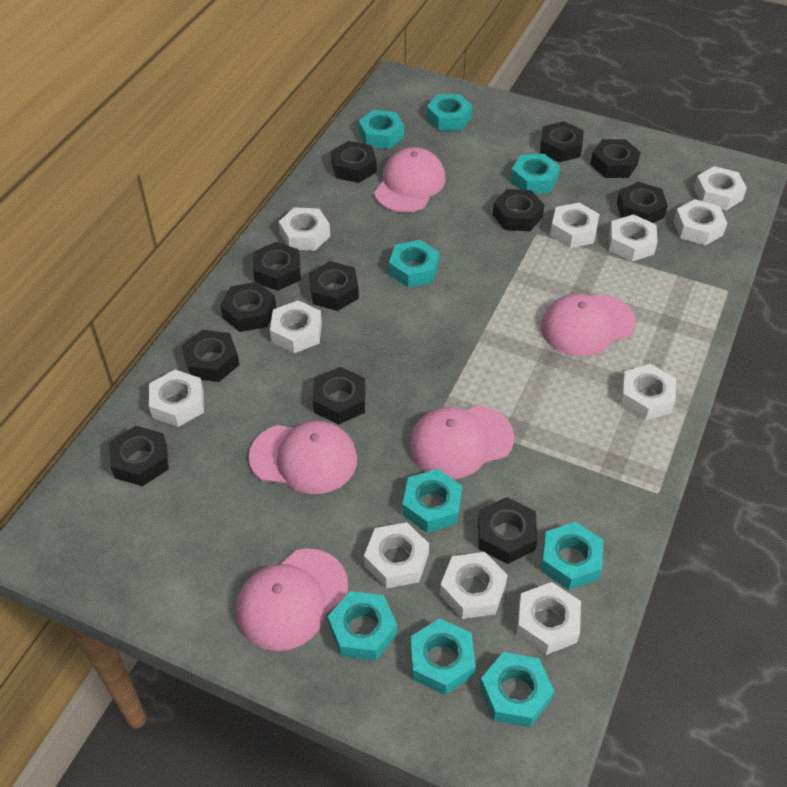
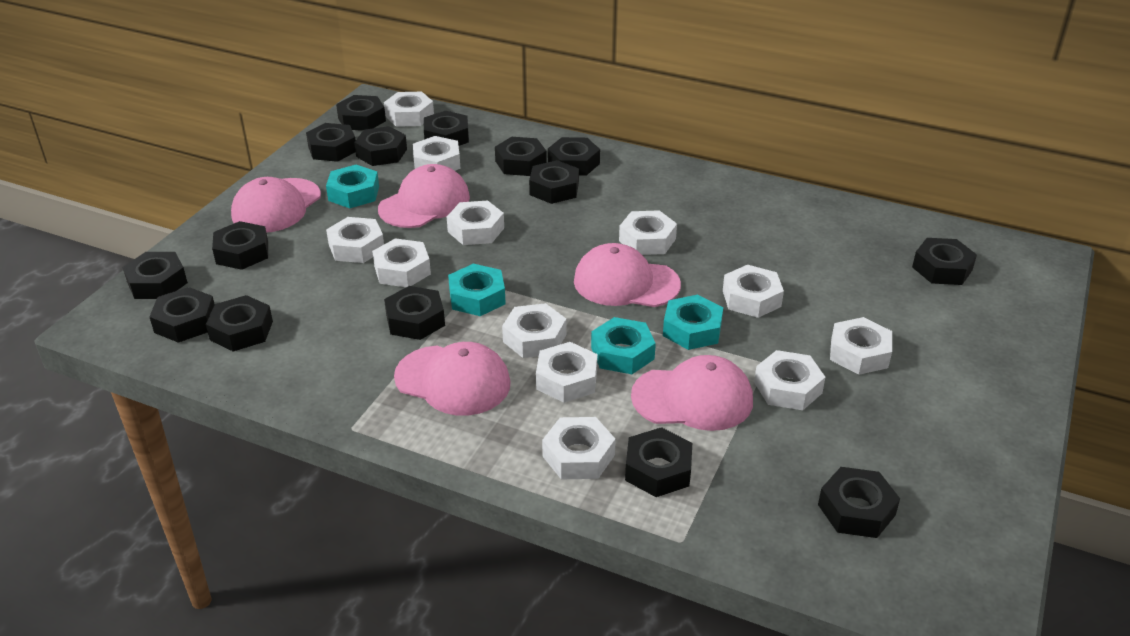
black nut: 12 -> 15
turquoise nut: 9 -> 4
white nut: 11 -> 12

